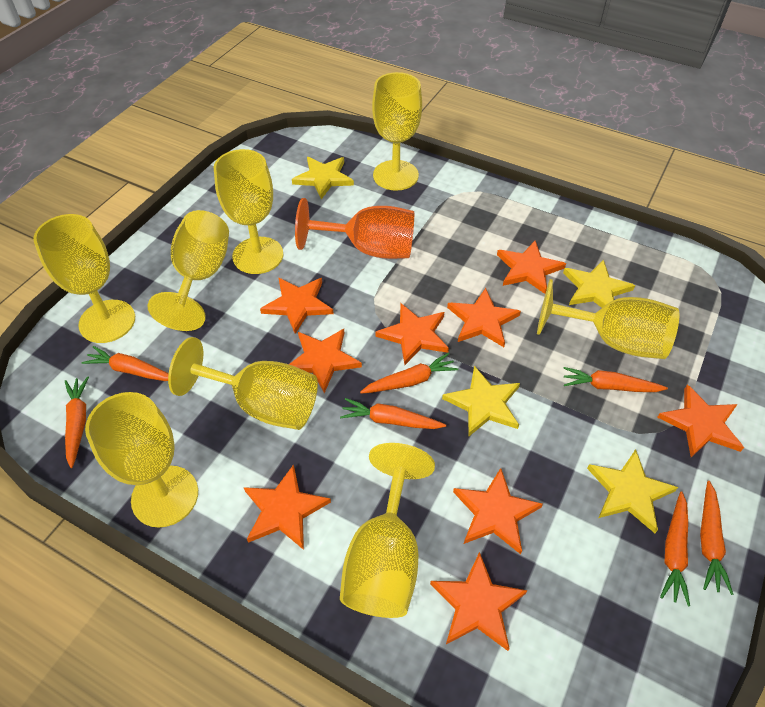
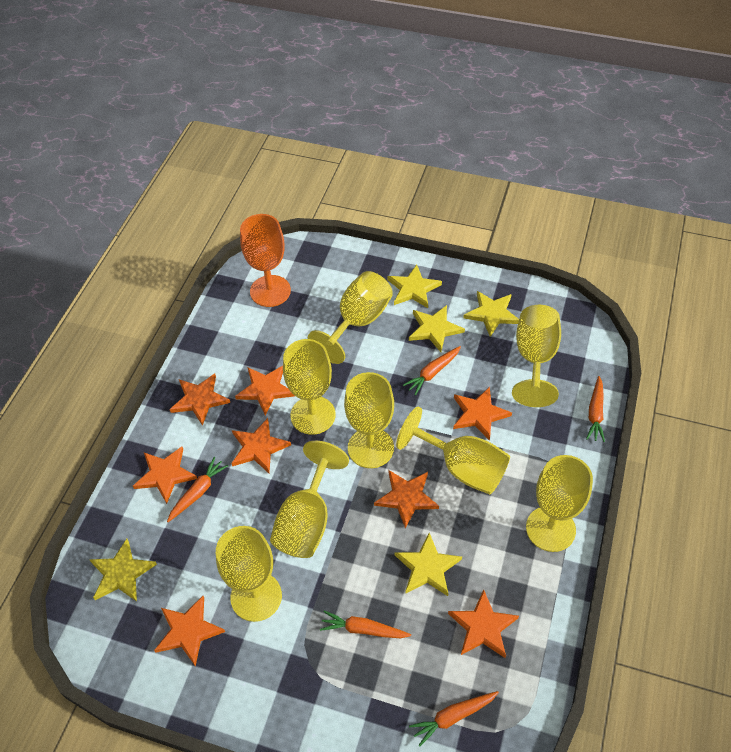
orange carrot: 7 -> 5
orange star: 9 -> 8
yellow star: 4 -> 5

